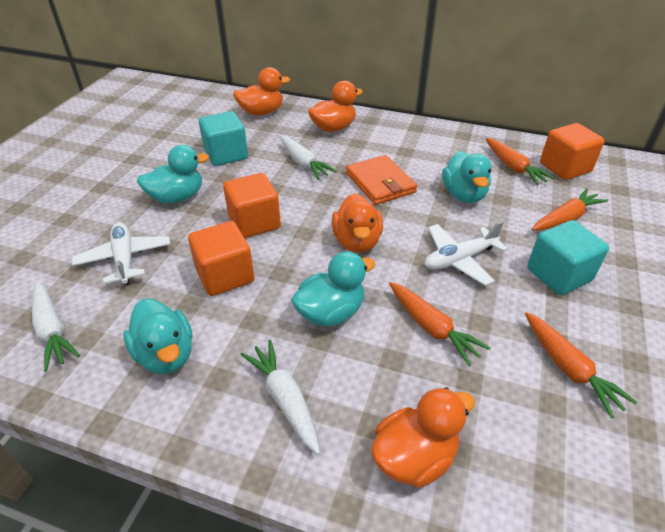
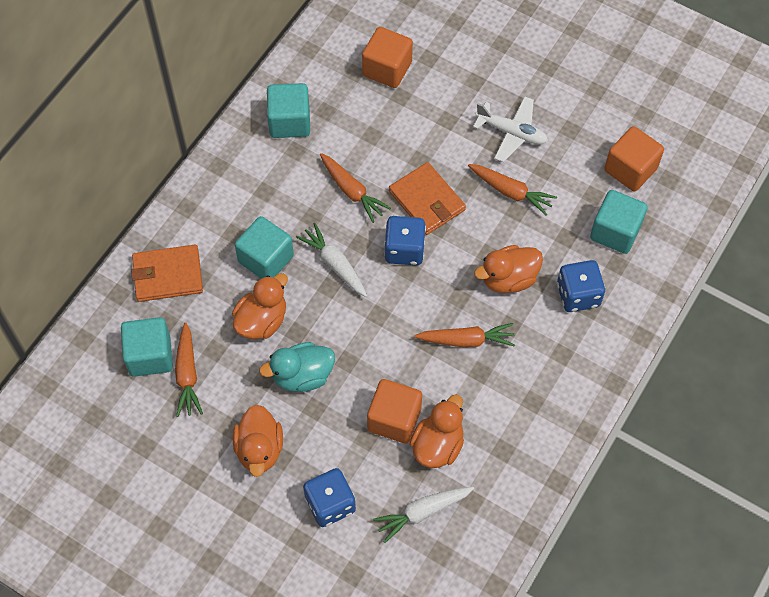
blue dice: 0 -> 3
orange wallet: 1 -> 2
turquoise cube: 2 -> 4
turquoise duck: 4 -> 1
white carrot: 3 -> 2
white plane: 2 -> 1

